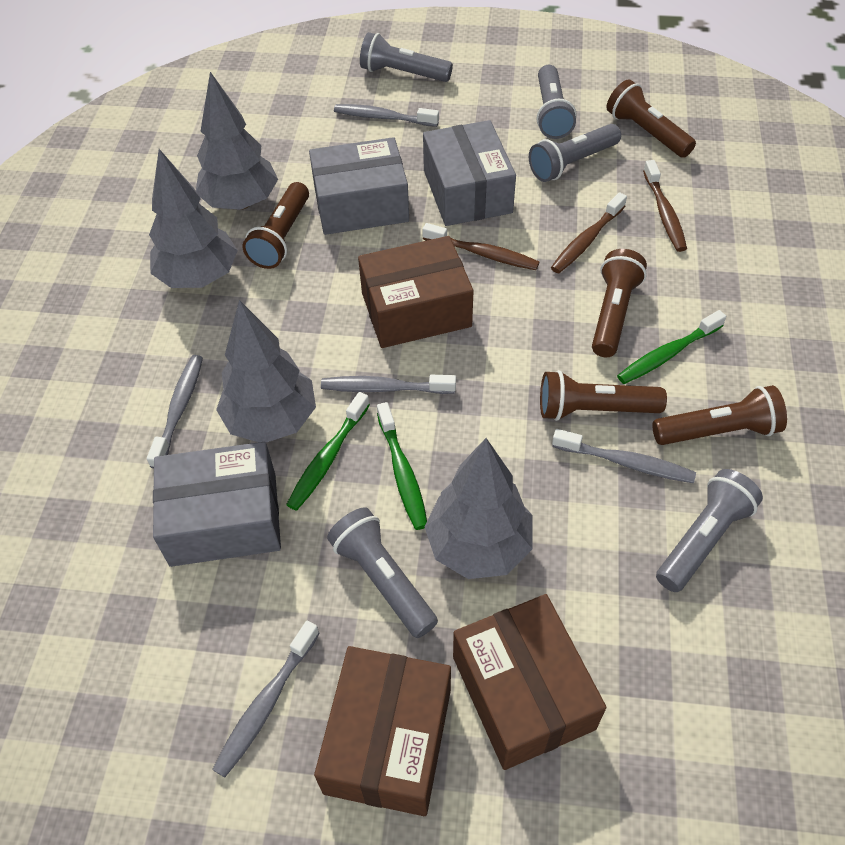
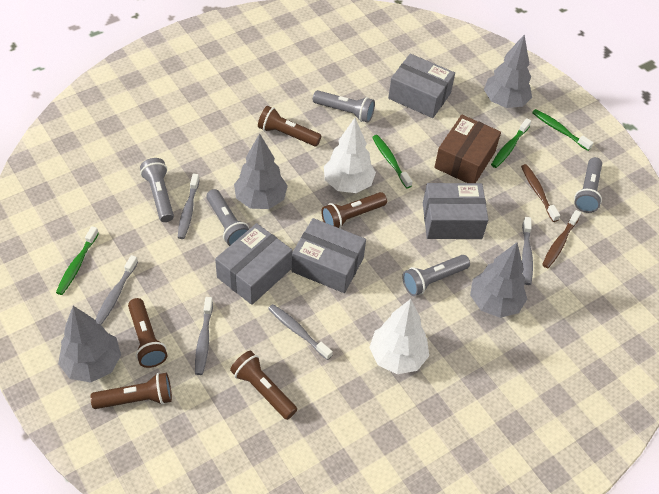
brown box: 3 -> 1
brown toothbrush: 3 -> 2
green toothbrush: 3 -> 4
grey box: 3 -> 4
white tree: 0 -> 2

